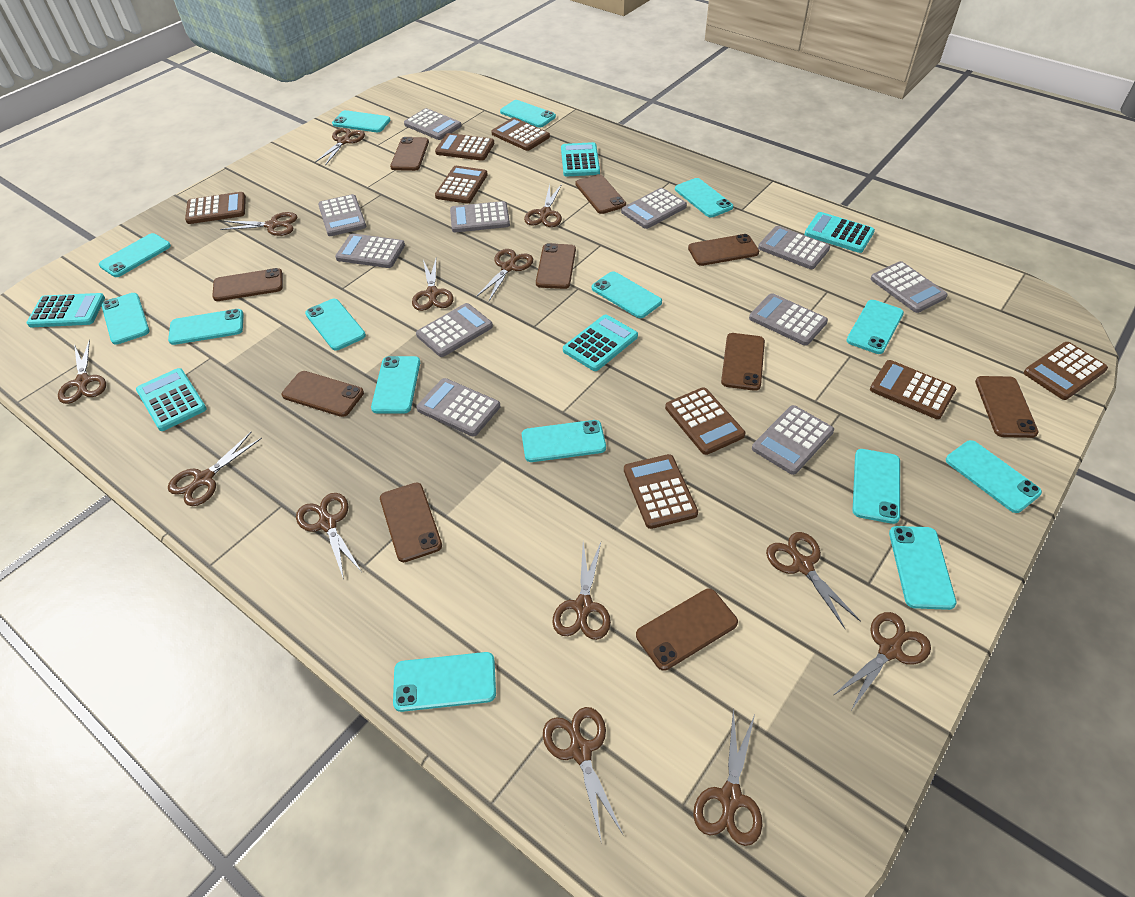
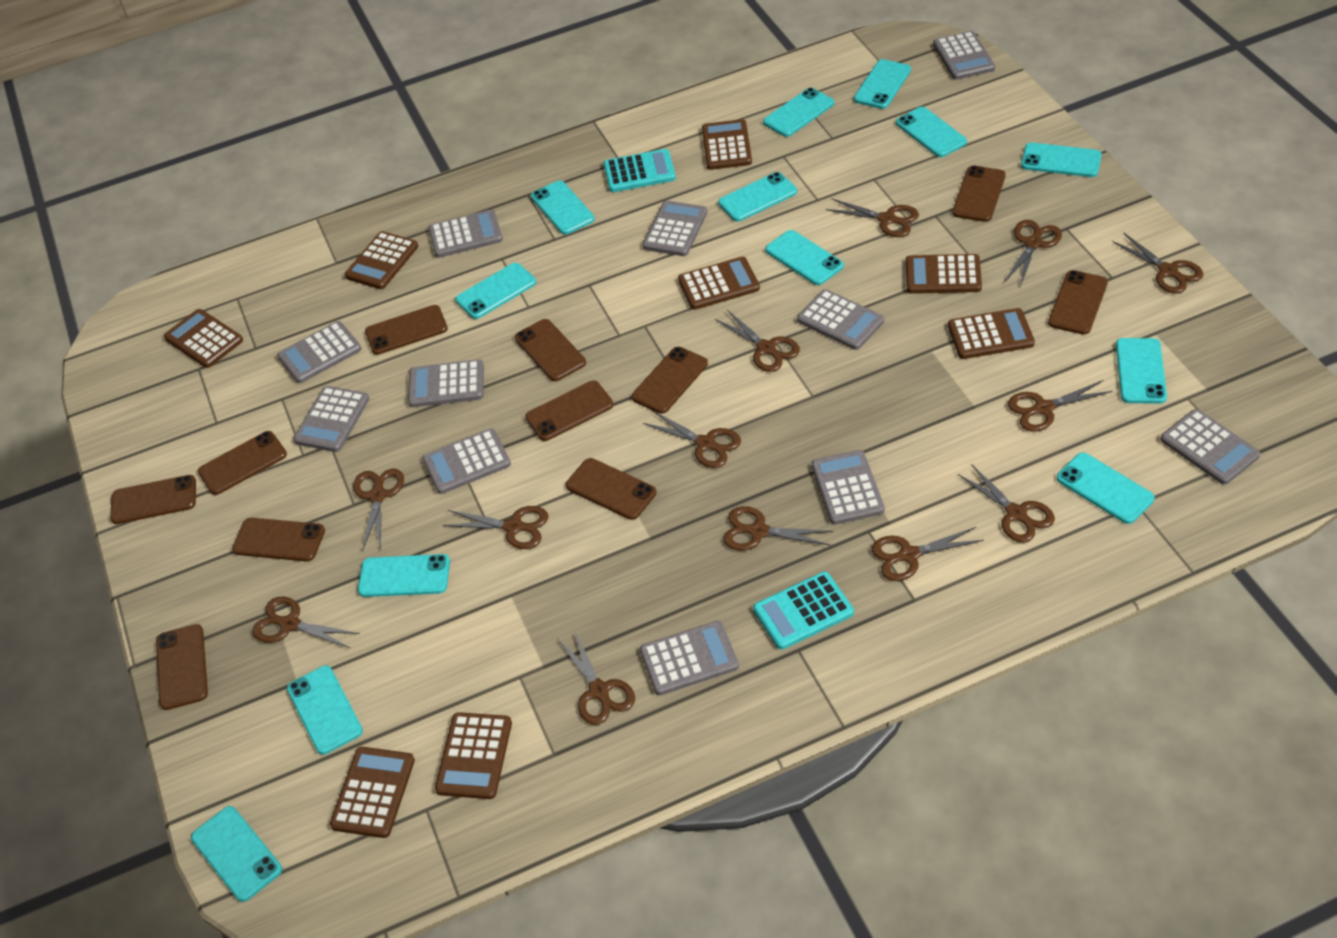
brown phone: 10 -> 11
turquoise calculator: 5 -> 2
turquoise phone: 15 -> 13

